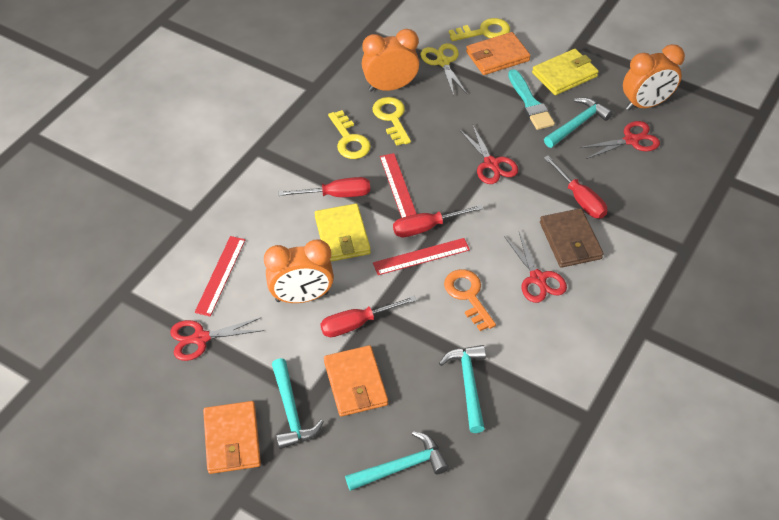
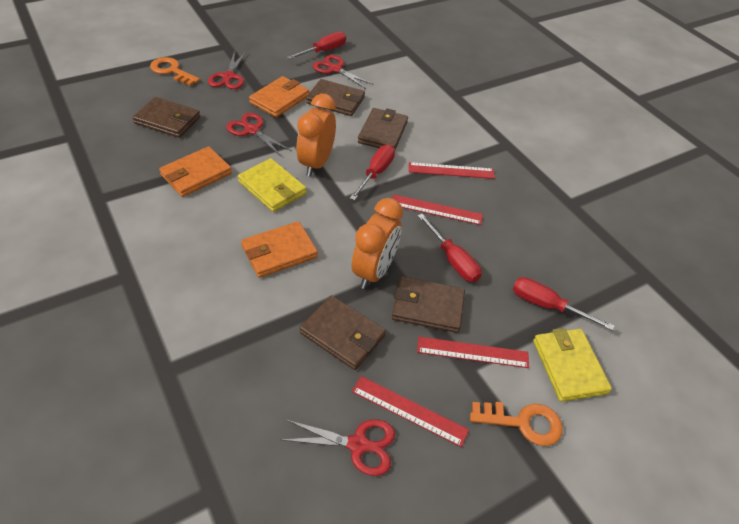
brown wallet: 1 -> 5
orange clock: 3 -> 2
orange key: 1 -> 2
red ruler: 3 -> 4
turquoise brush: 1 -> 0
turquoise hammer: 4 -> 0
yellow key: 3 -> 0
yellow scissors: 1 -> 0

